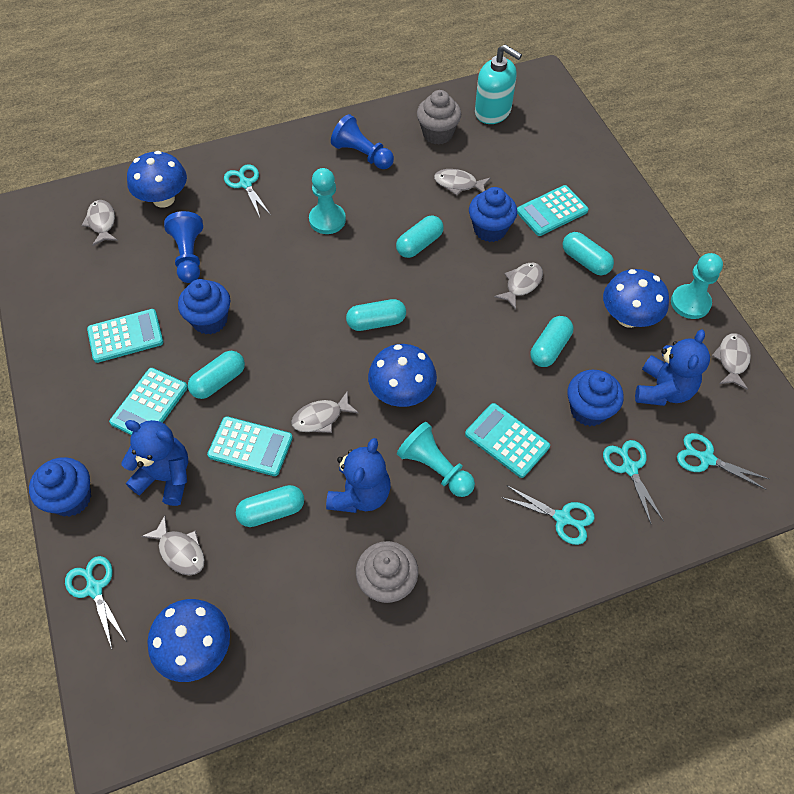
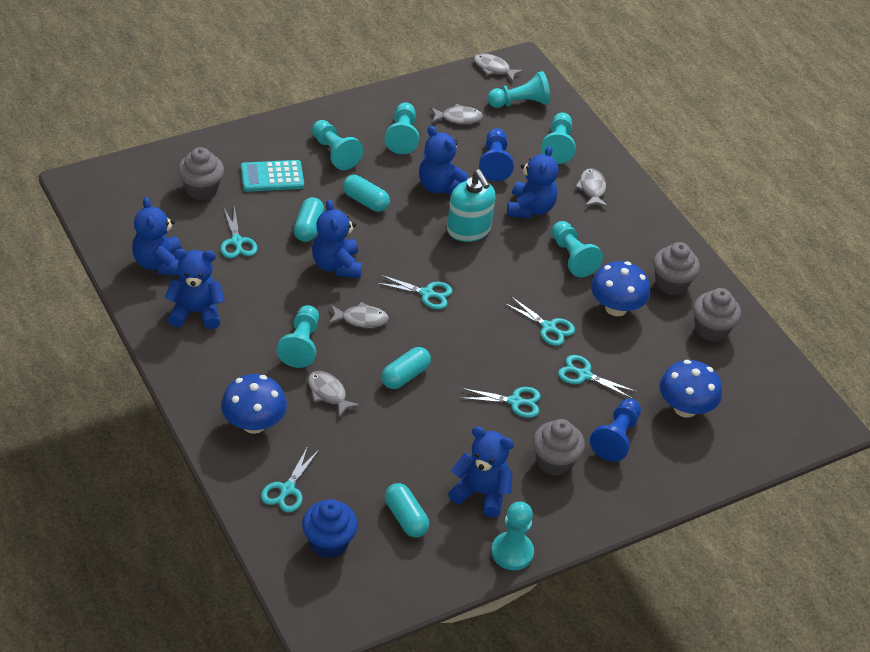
blue cupcake: 4 -> 1
blue mushroom: 4 -> 3
blue teddy bear: 3 -> 6
grey cupcake: 2 -> 4
grey fish: 6 -> 5
turquoise calculator: 5 -> 1
turquoise capsule: 6 -> 4
turquoise pawn: 3 -> 7
turquoise scissors: 5 -> 6

